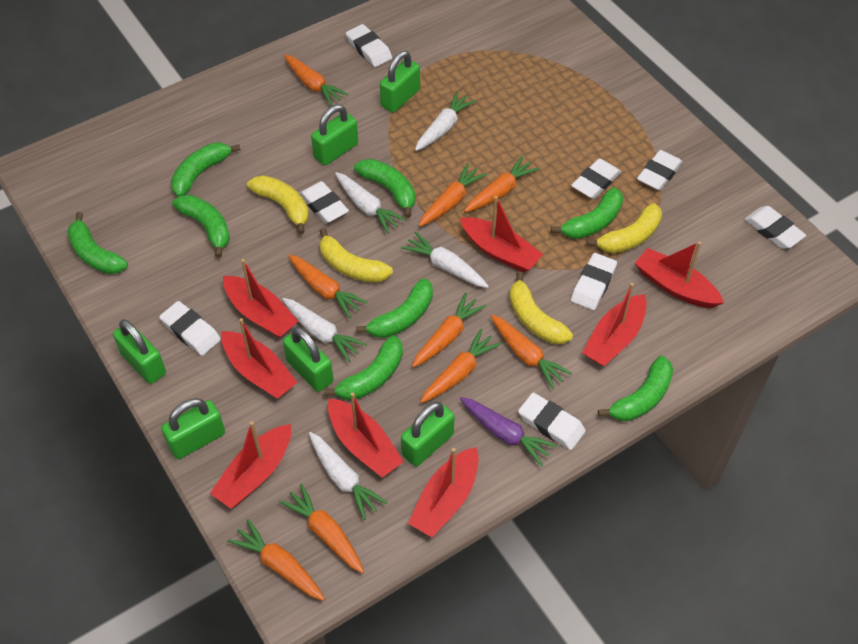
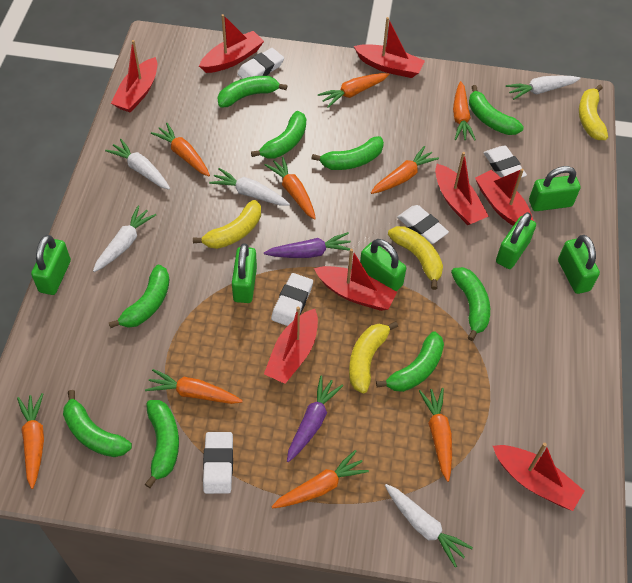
green banana: 8 -> 9
purple carrot: 1 -> 2
white eraser: 8 -> 5

